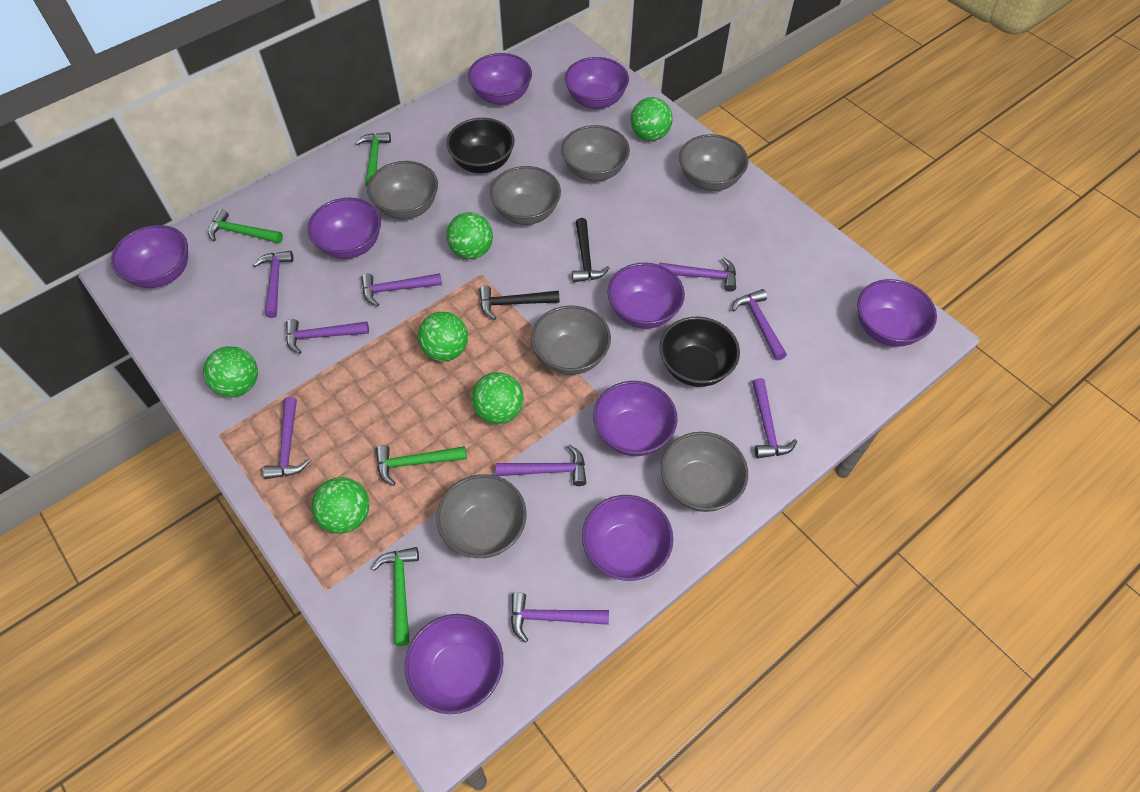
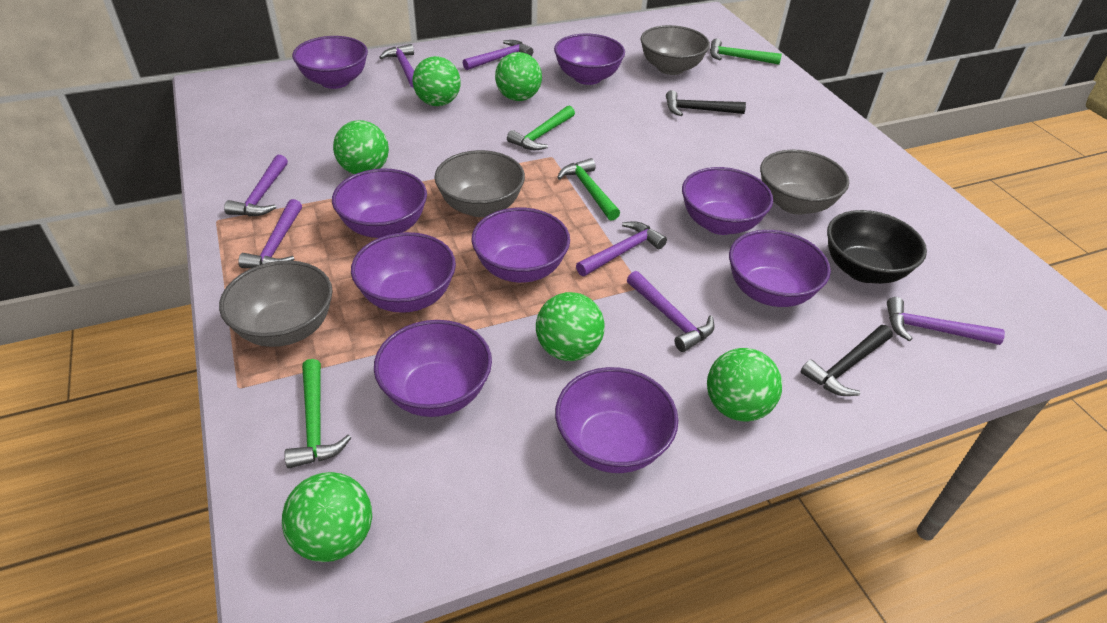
black bowl: 2 -> 1
grey bowl: 7 -> 4
purple hammer: 9 -> 7

